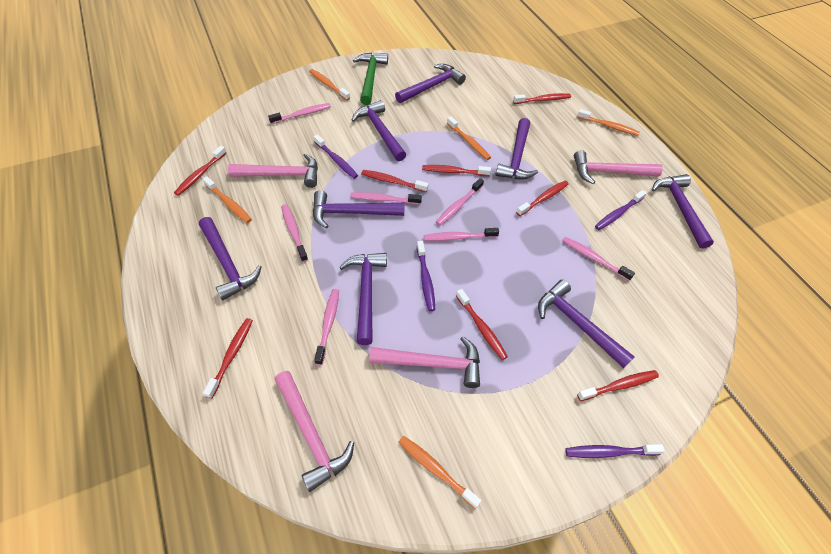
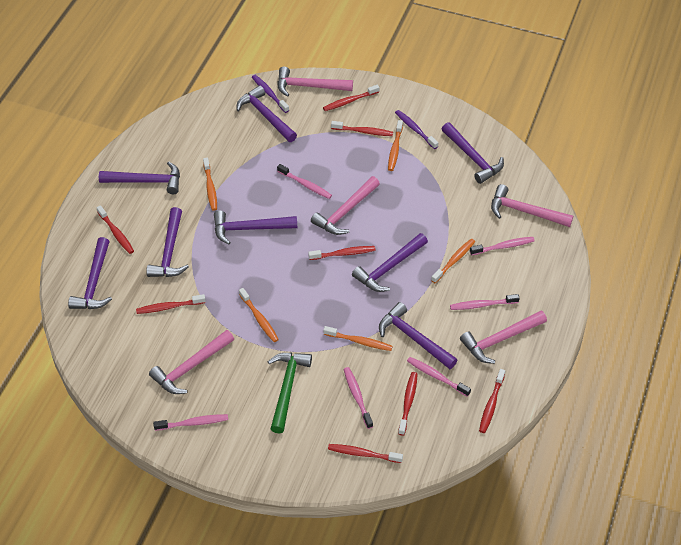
pink hammer: 4 -> 5
pink toothbrush: 7 -> 6
purple toothbrush: 4 -> 2

